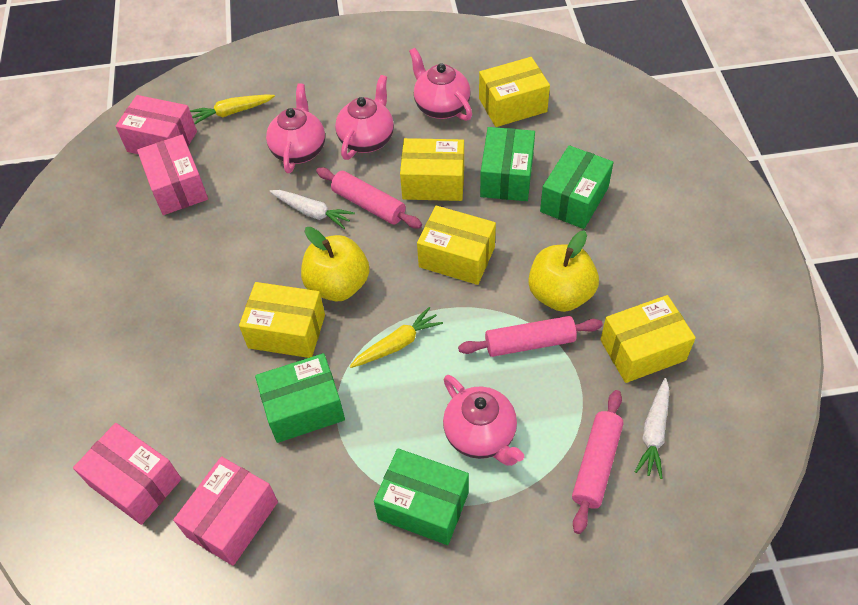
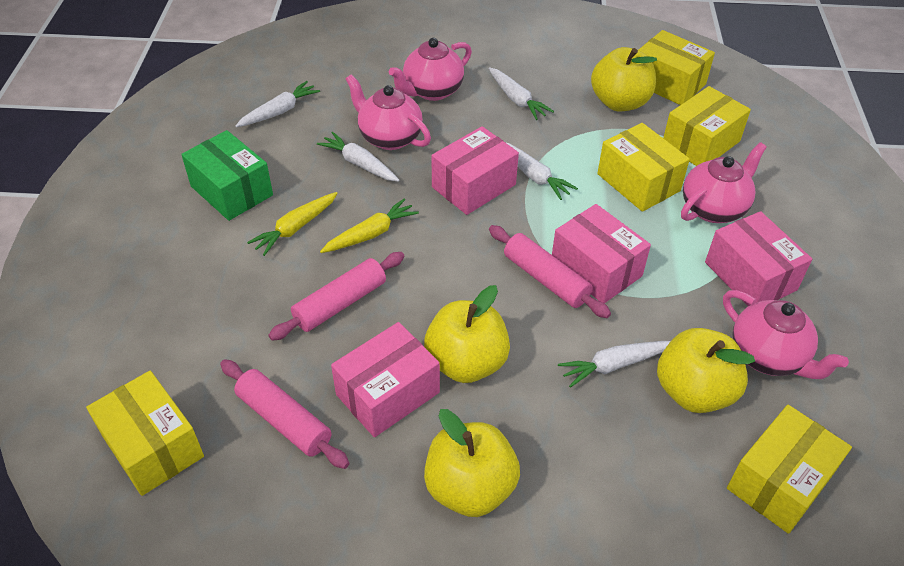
green box: 4 -> 1
white carrot: 2 -> 5
yellow apple: 2 -> 4

